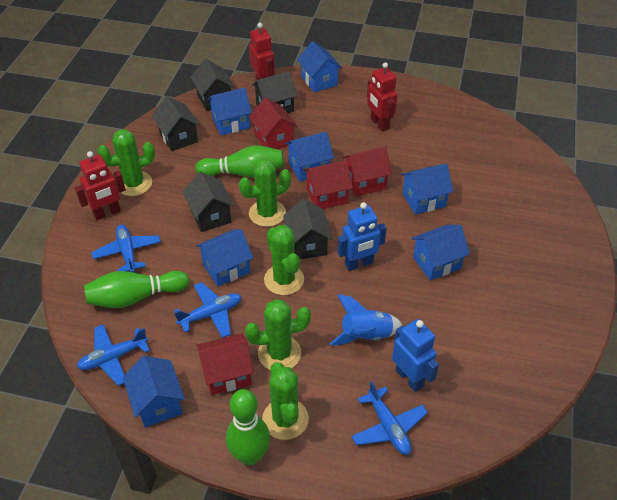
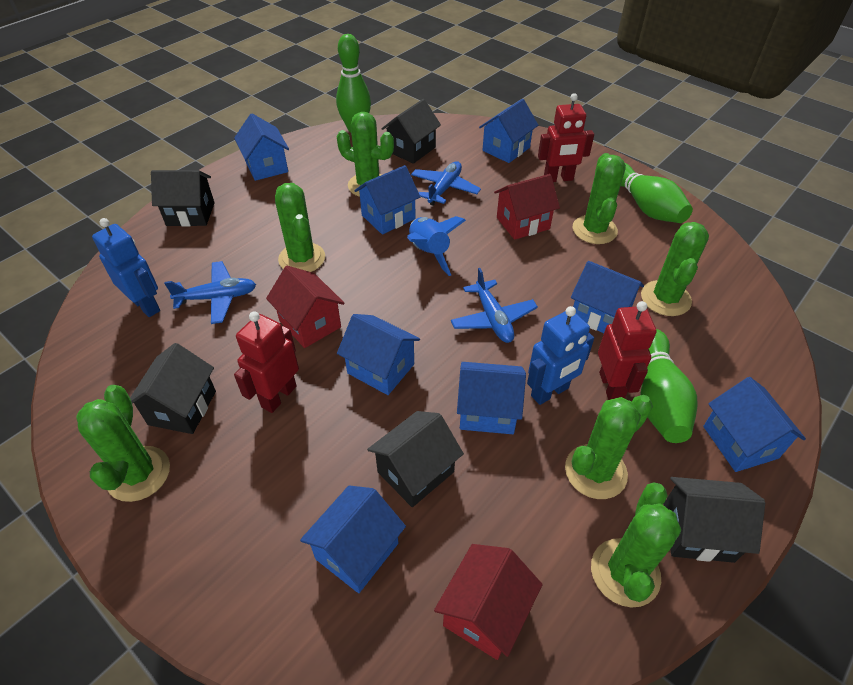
blue house: 7 -> 8
blue plane: 4 -> 3
green cactus: 5 -> 7
red house: 4 -> 3

